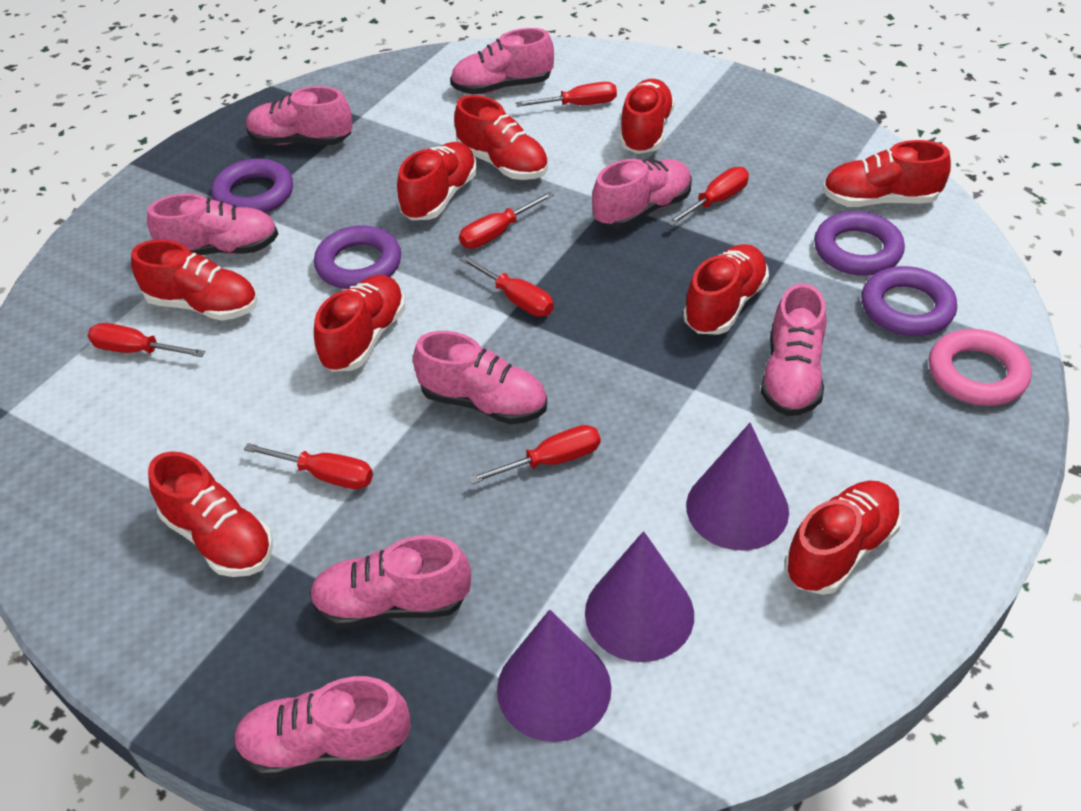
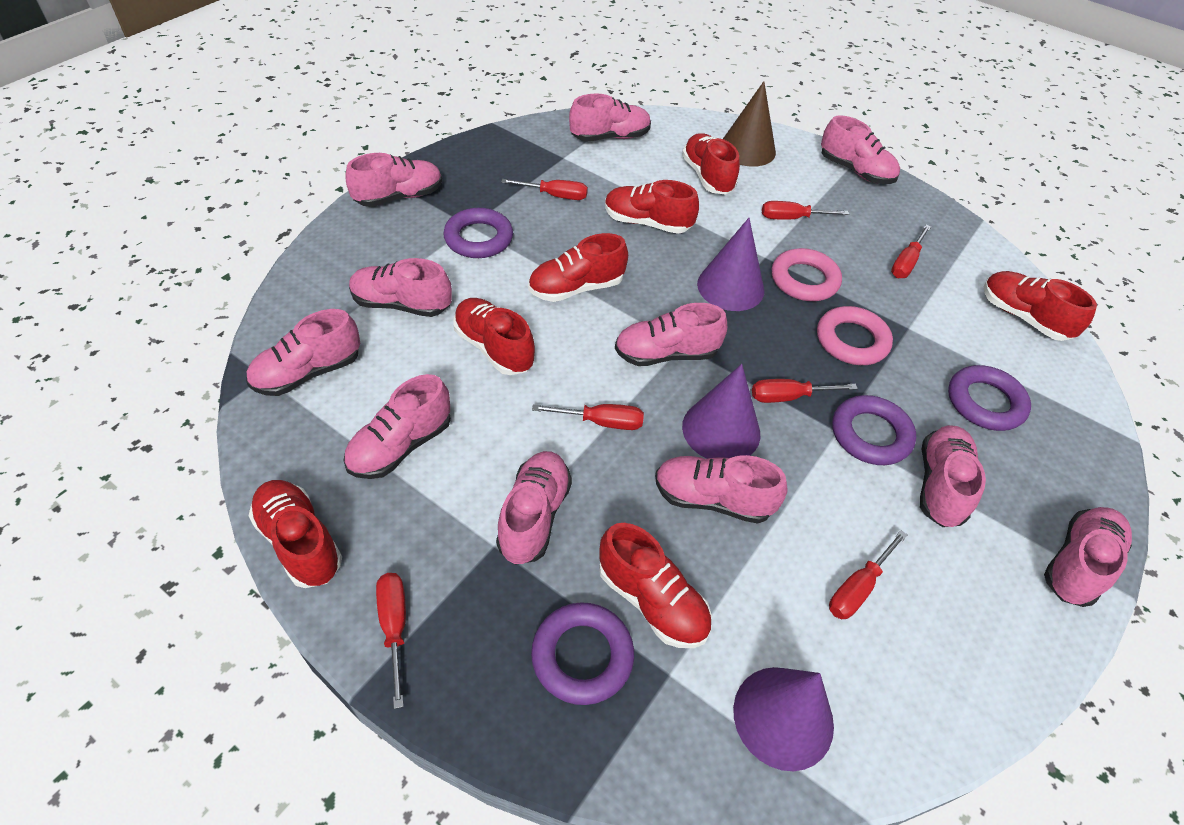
brown cone: 0 -> 1
pink ring: 1 -> 2
pink shoe: 8 -> 11
red shoe: 9 -> 7

